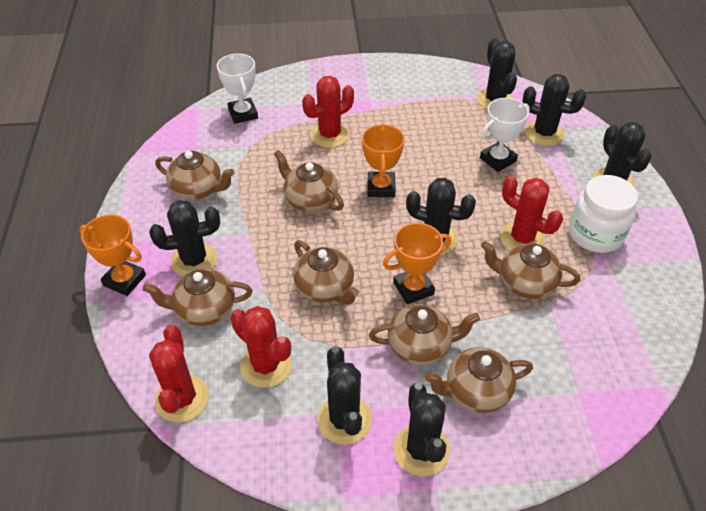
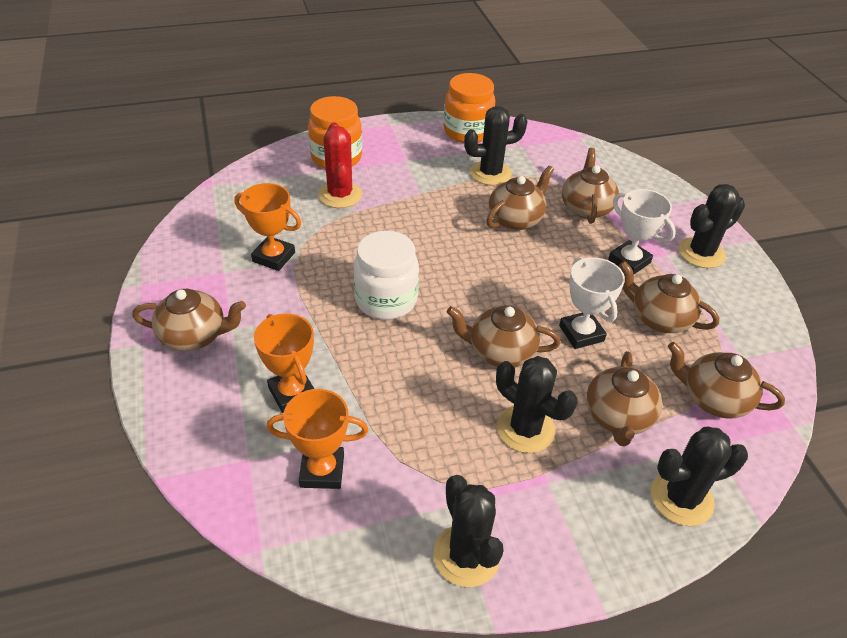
black cactus: 7 -> 5
orange jar: 0 -> 2
red cactus: 4 -> 1

